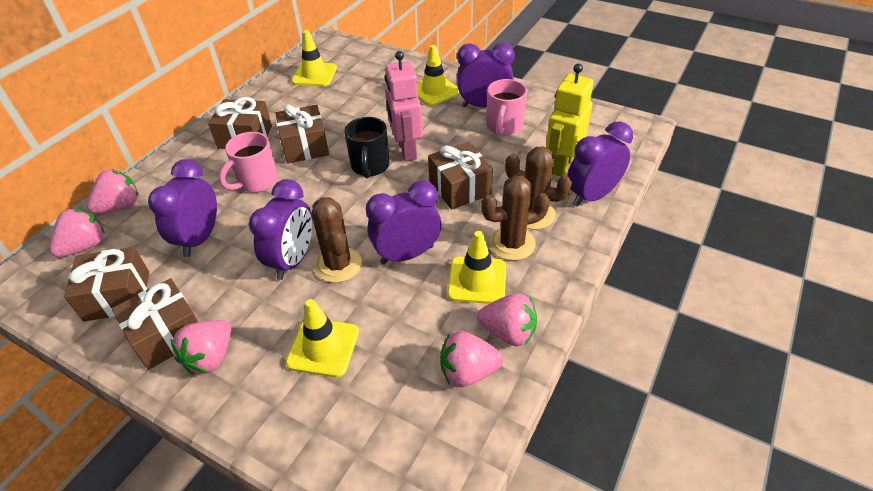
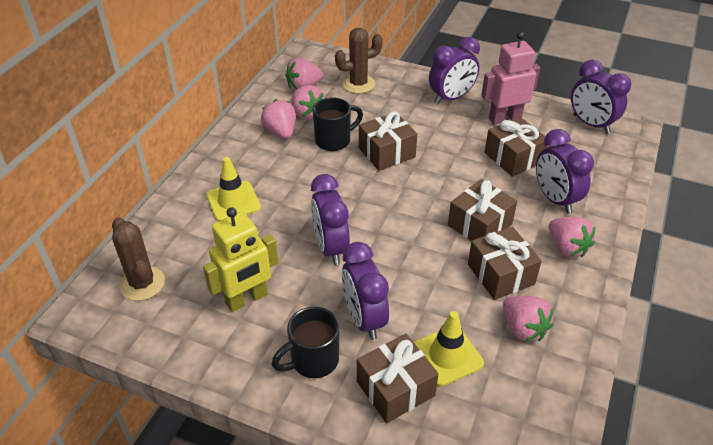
black mug: 1 -> 2
brown cactus: 3 -> 2
pink mug: 2 -> 0
yellow traffic cone: 4 -> 2

